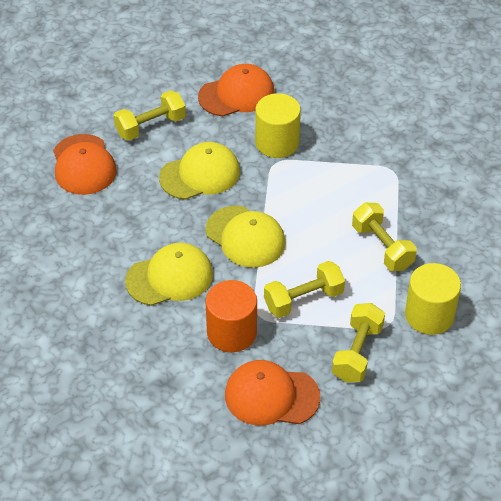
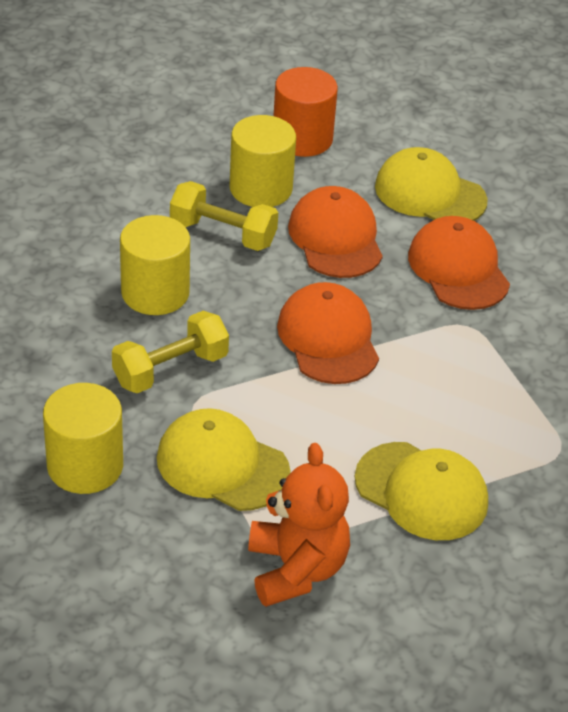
orange teddy bear: 0 -> 1
yellow cylinder: 2 -> 3
yellow dumbbell: 4 -> 2

